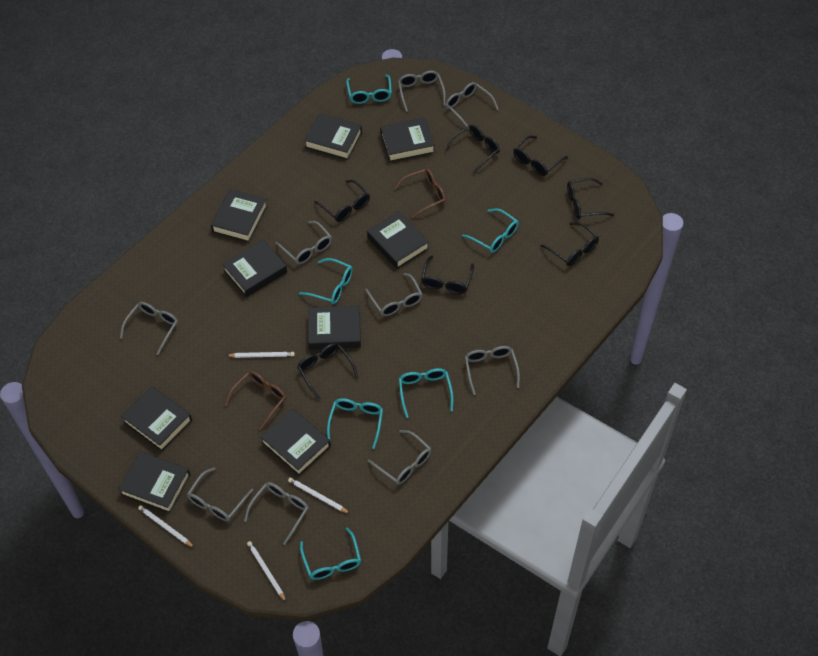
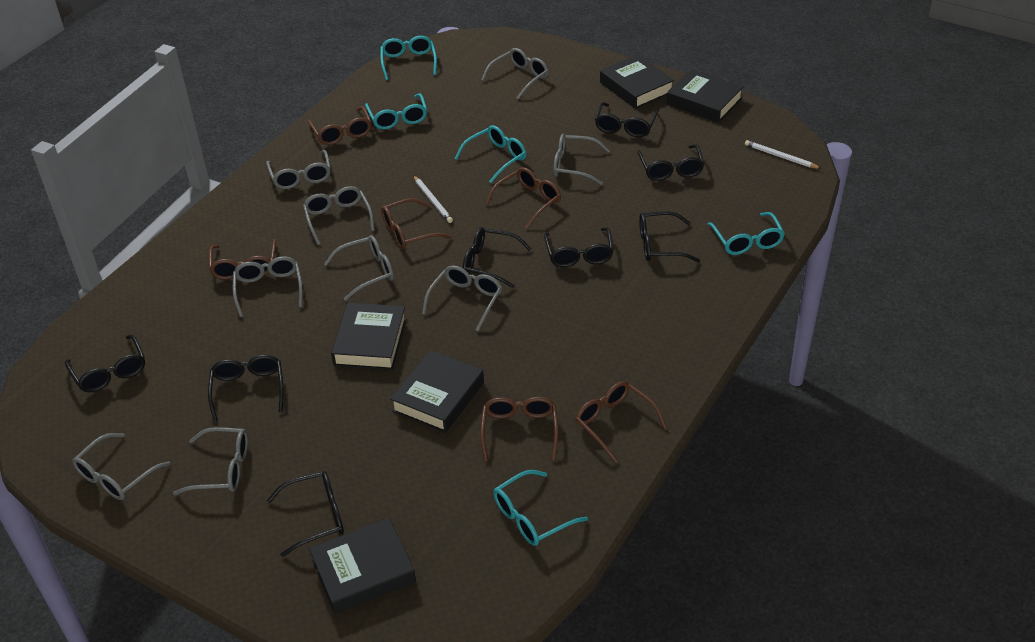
black book: 9 -> 5
black glasses: 7 -> 8
brown glasses: 2 -> 6
turquoise glasses: 6 -> 5
white pencil: 4 -> 2

